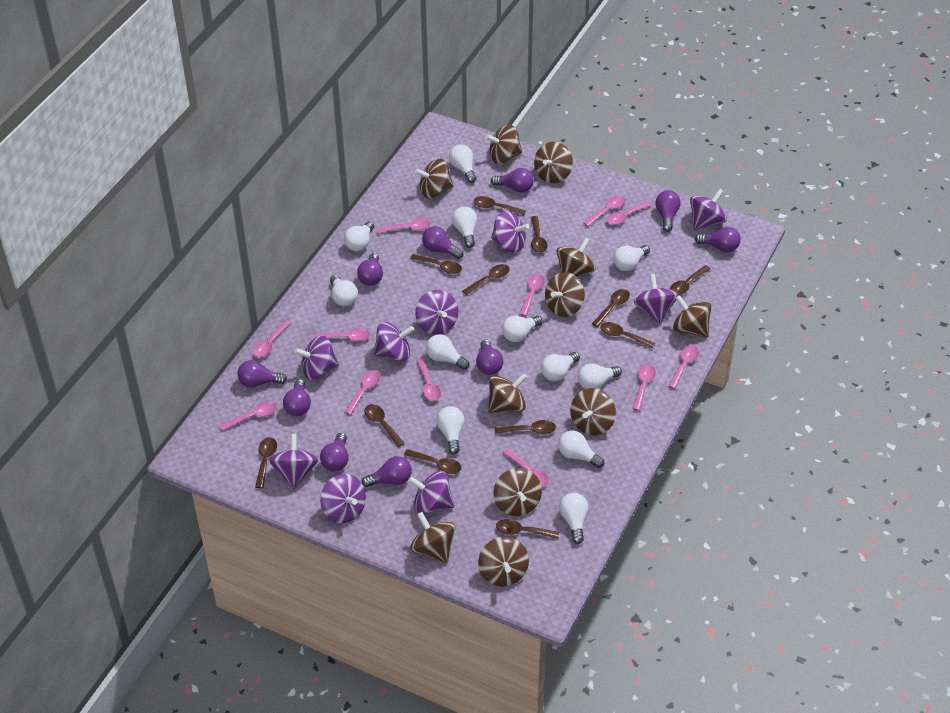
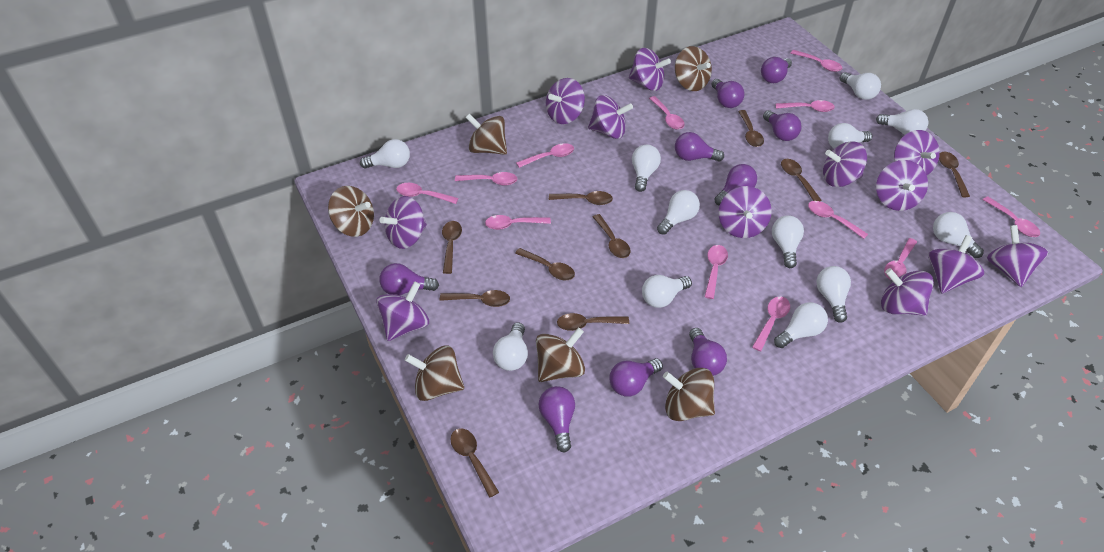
brown spinning top: 11 -> 6
brown spoon: 12 -> 10
purple light bulb: 10 -> 9
purple spinning top: 9 -> 12

